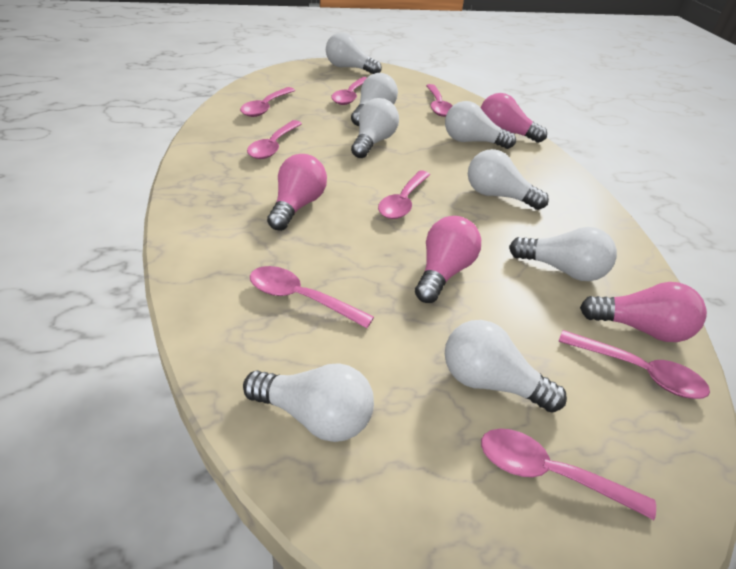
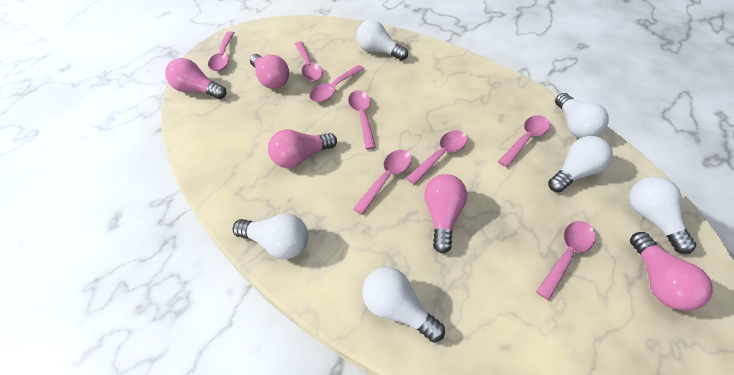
pink light bulb: 4 -> 5
white light bulb: 8 -> 6

